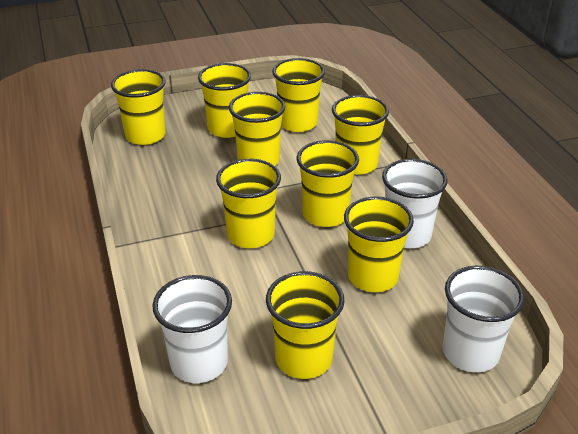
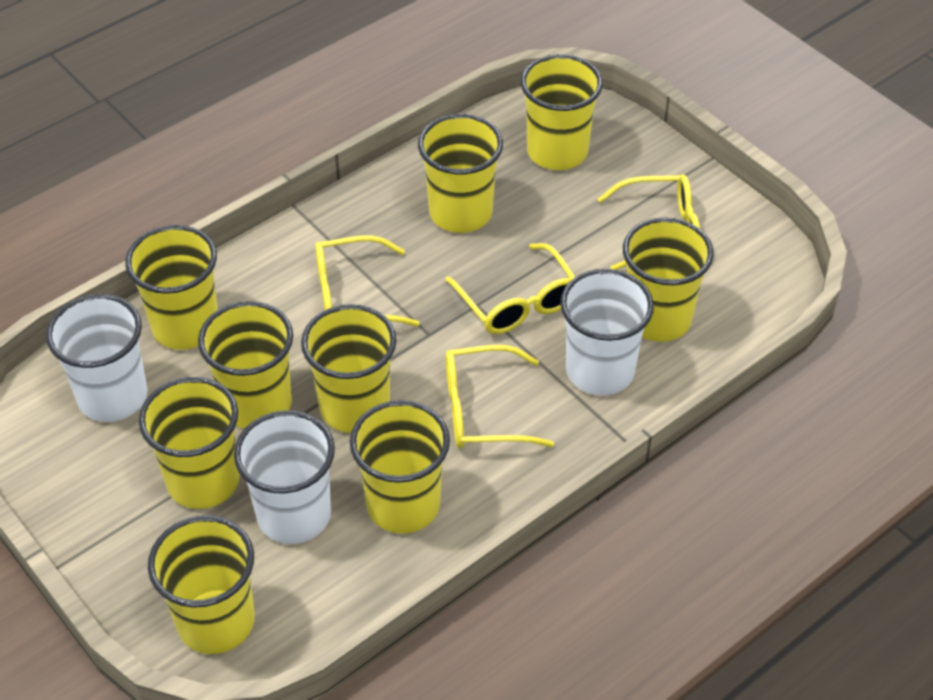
yellow glasses: 0 -> 4

